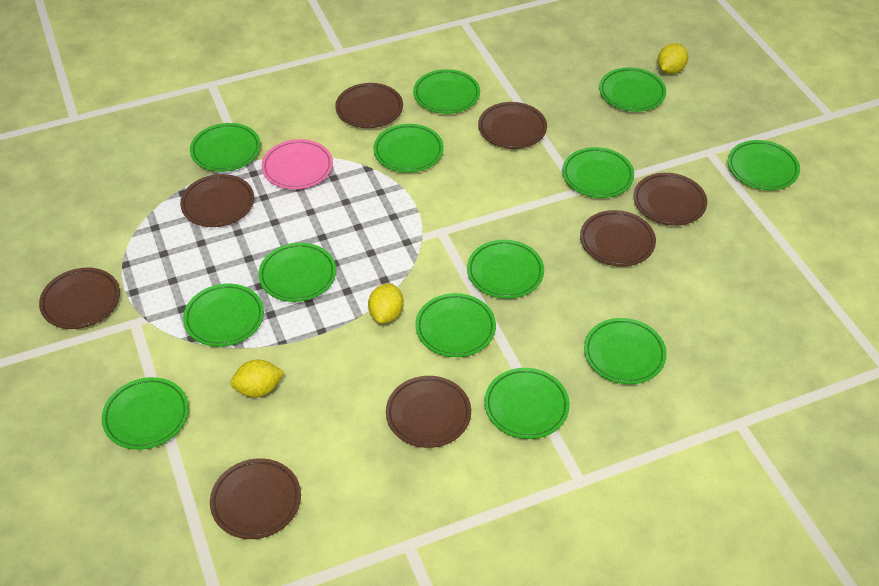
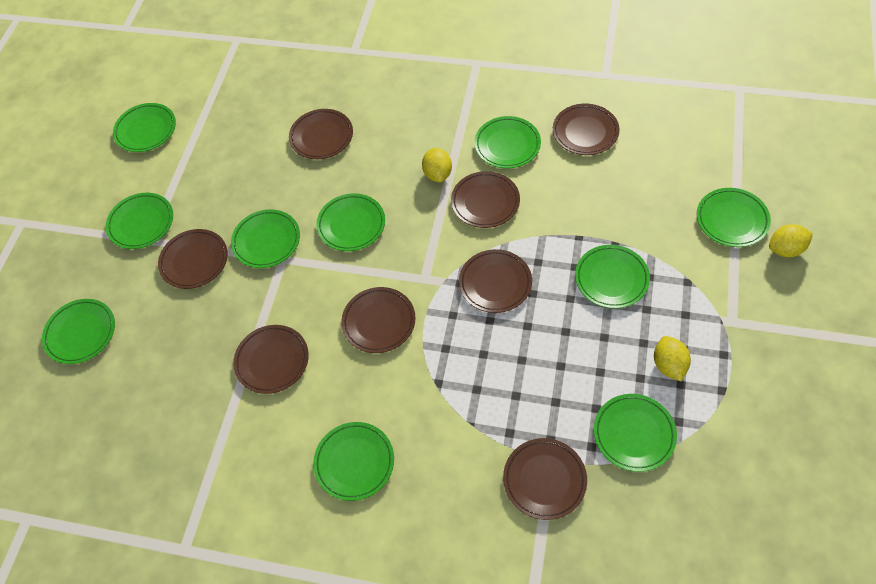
green plate: 13 -> 10
pink plate: 1 -> 0

